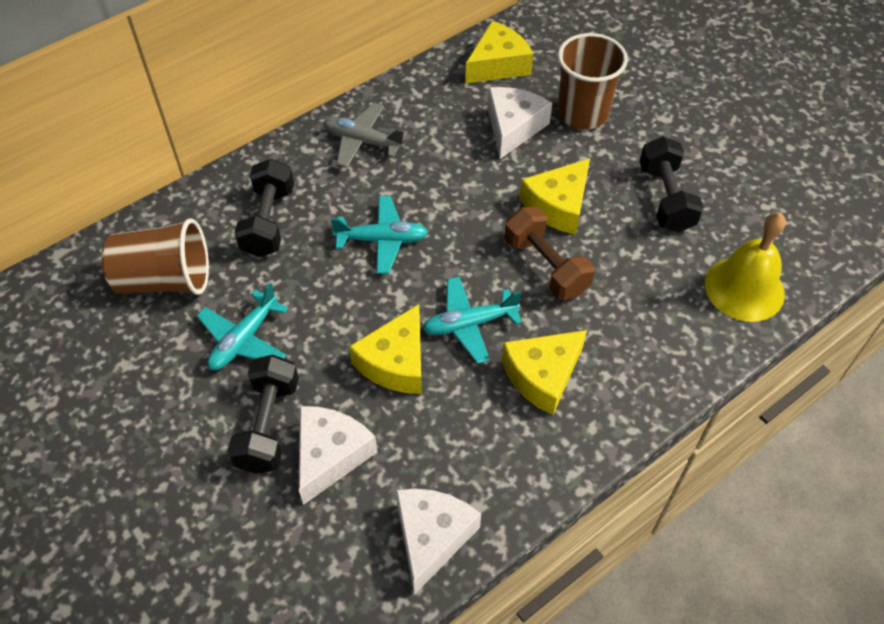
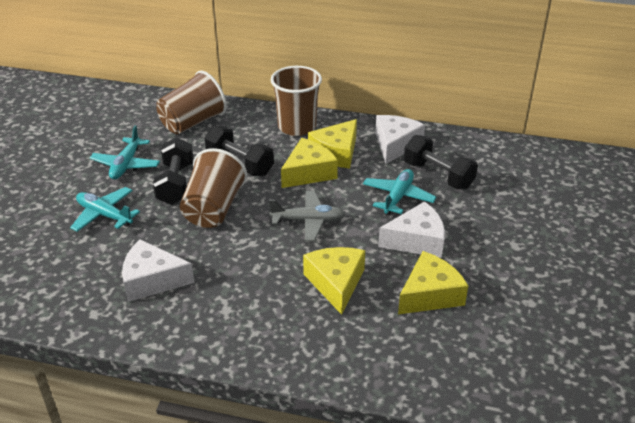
brown cup: 2 -> 3
brown dumbbell: 1 -> 0
yellow bell: 1 -> 0

